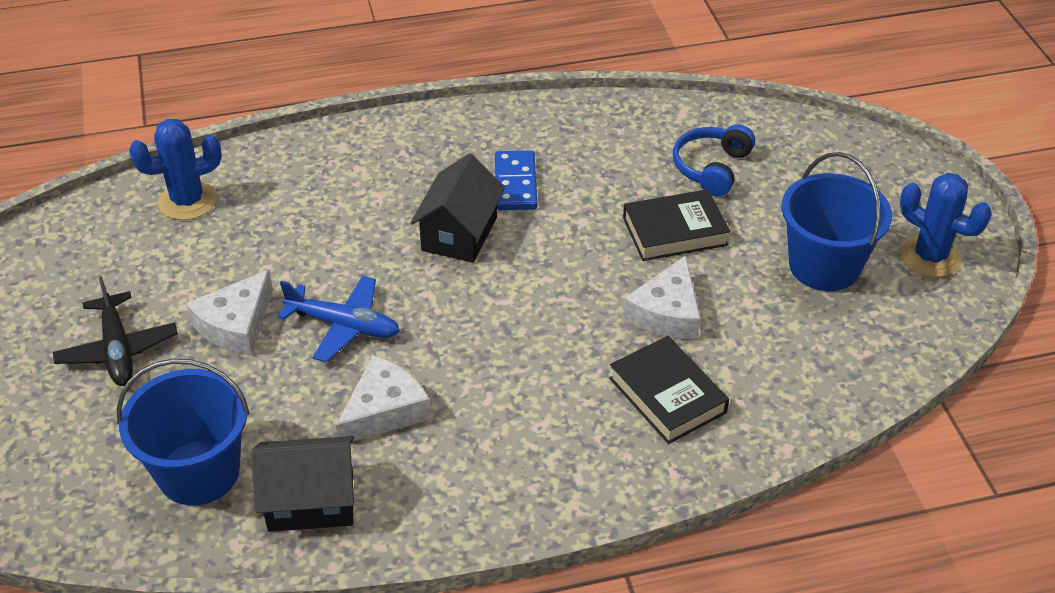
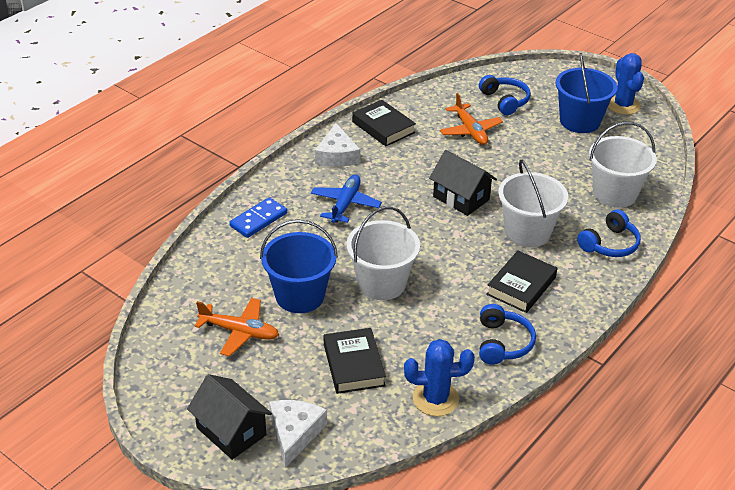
black book: 2 -> 3
black plane: 1 -> 0
blue headphones: 1 -> 3
orange plane: 0 -> 2
white bucket: 0 -> 3
white cheese: 3 -> 2

